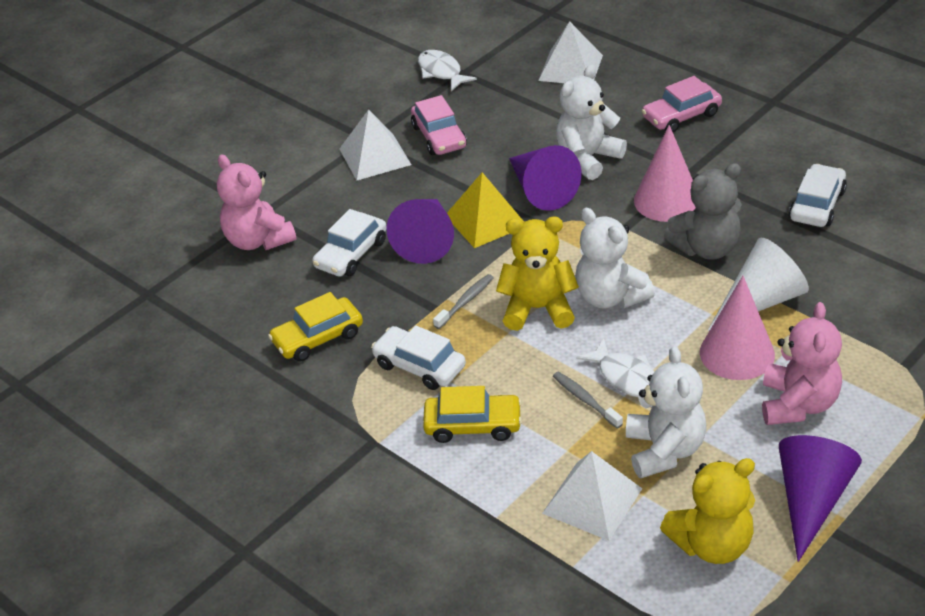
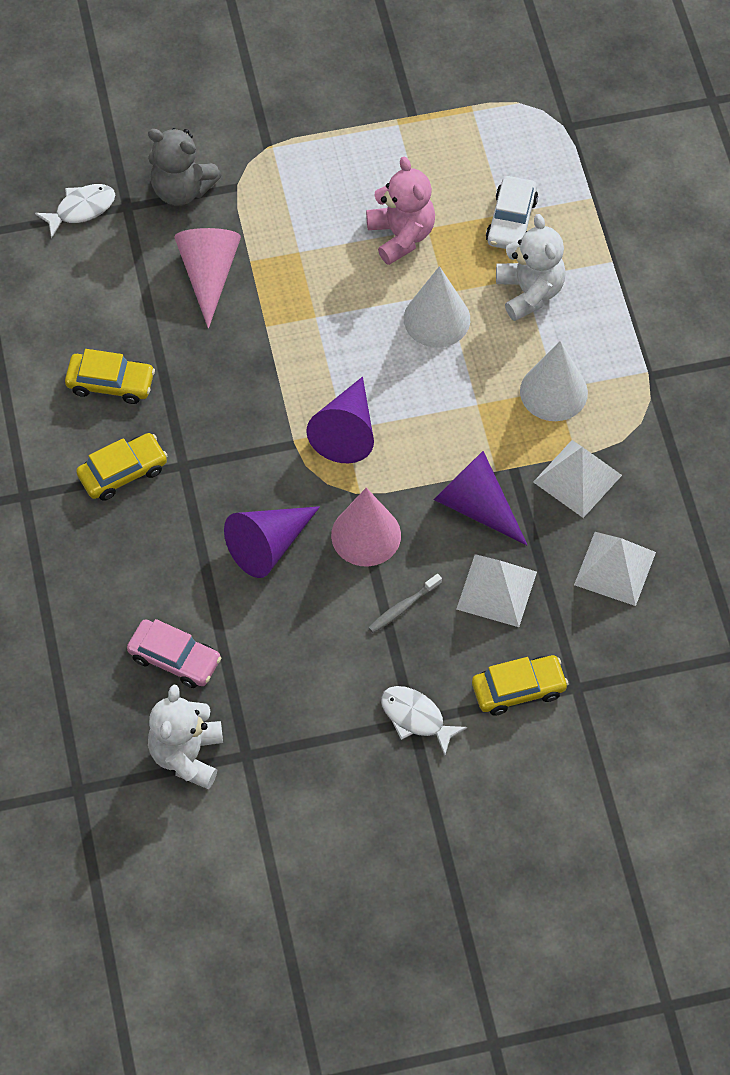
grey toothbrush: 2 -> 1
pink car: 2 -> 1
pink teddy bear: 2 -> 1
white car: 3 -> 1
white cone: 1 -> 2
white teddy bear: 3 -> 2
yellow car: 2 -> 3
yellow pyramid: 1 -> 0
yellow teddy bear: 2 -> 0

